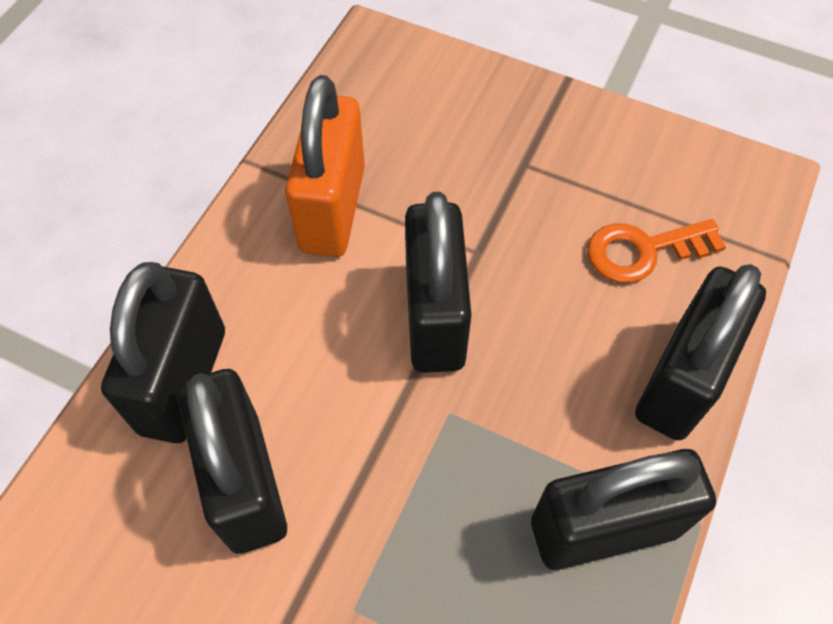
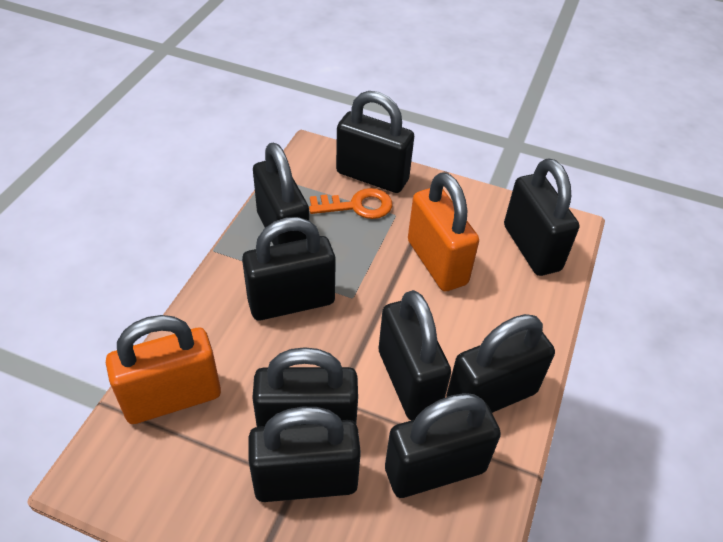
black padlock: 5 -> 9
orange padlock: 1 -> 2

